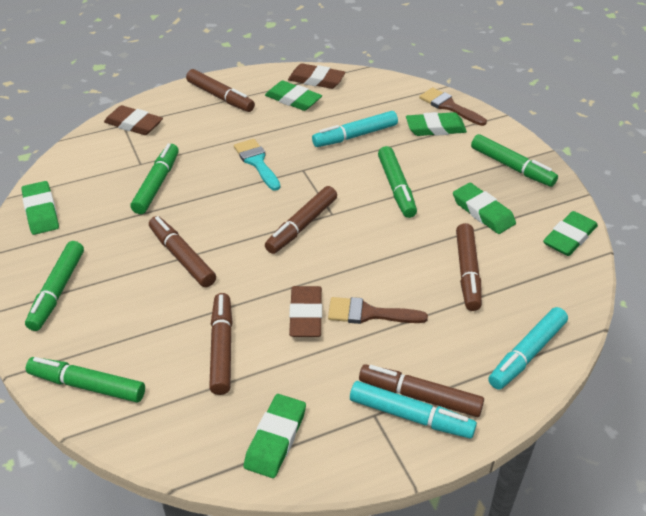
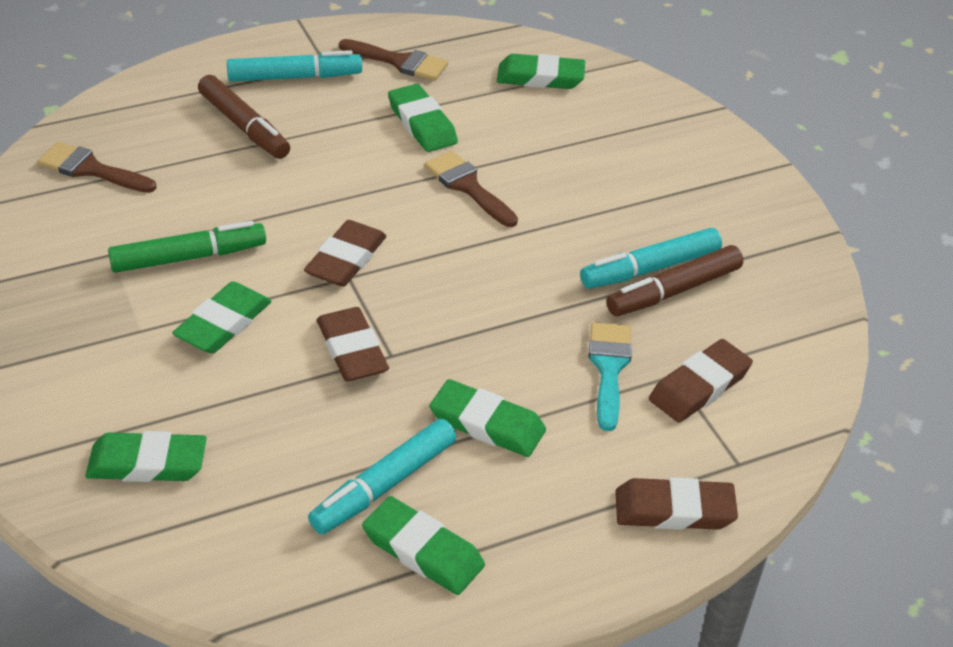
brown brush: 2 -> 3
brown eraser: 3 -> 4
brown marker: 6 -> 2
green marker: 5 -> 1

